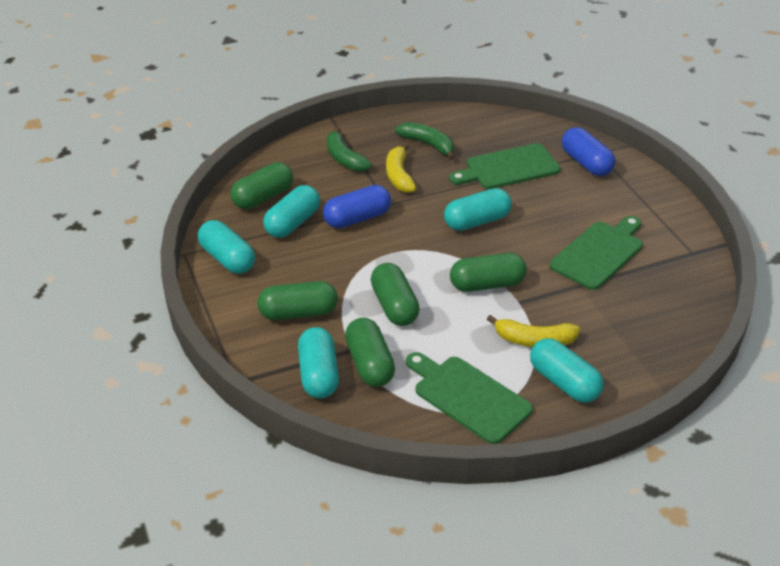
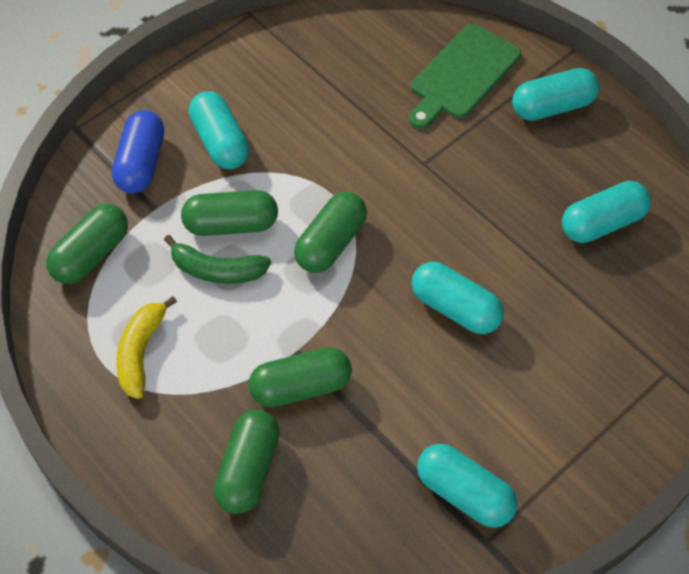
blue capsule: 2 -> 1
green banana: 2 -> 1
green cutting board: 3 -> 1
yellow banana: 2 -> 1

